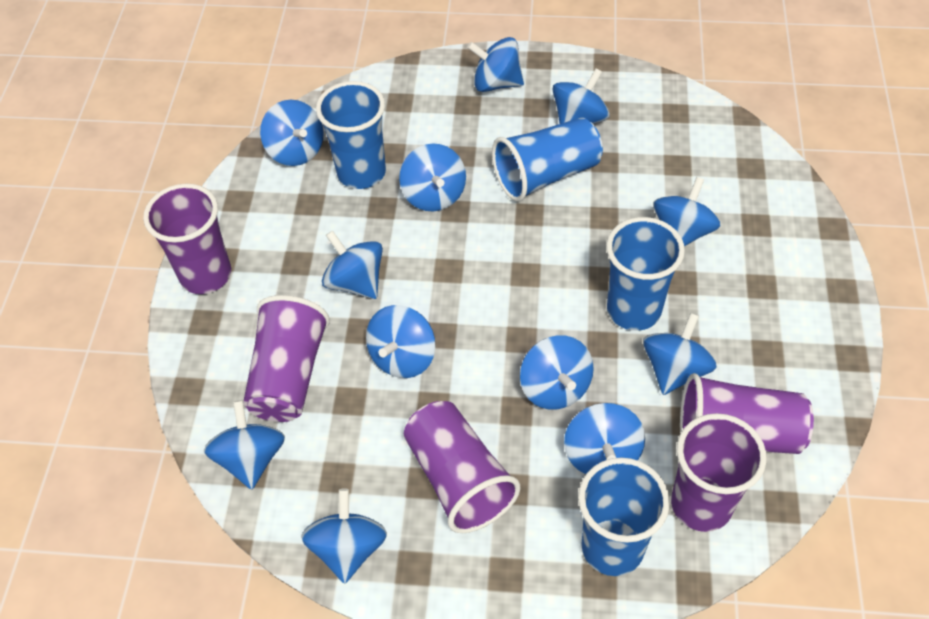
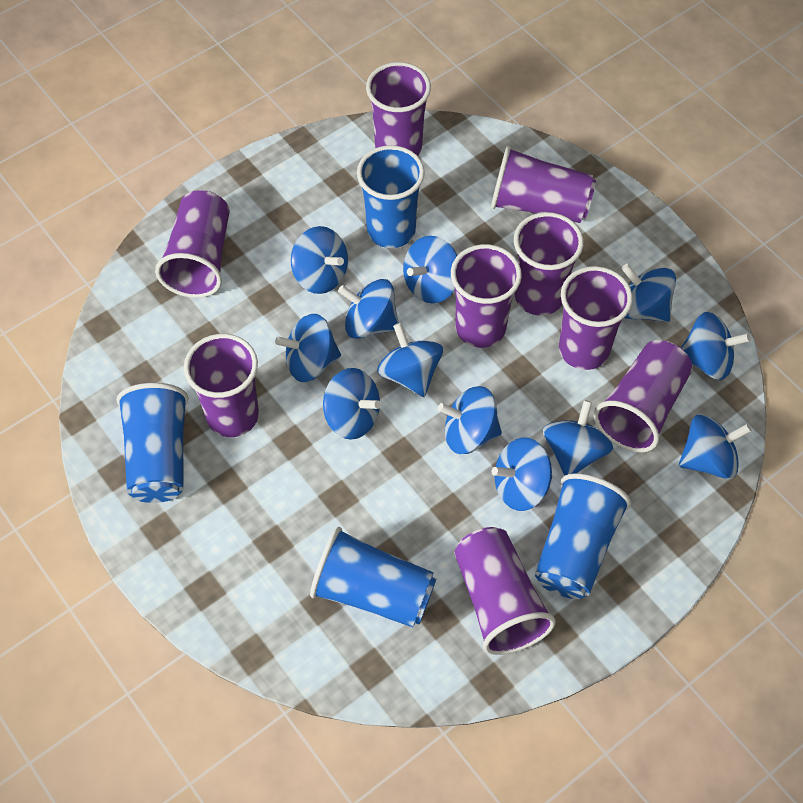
purple cup: 5 -> 9

